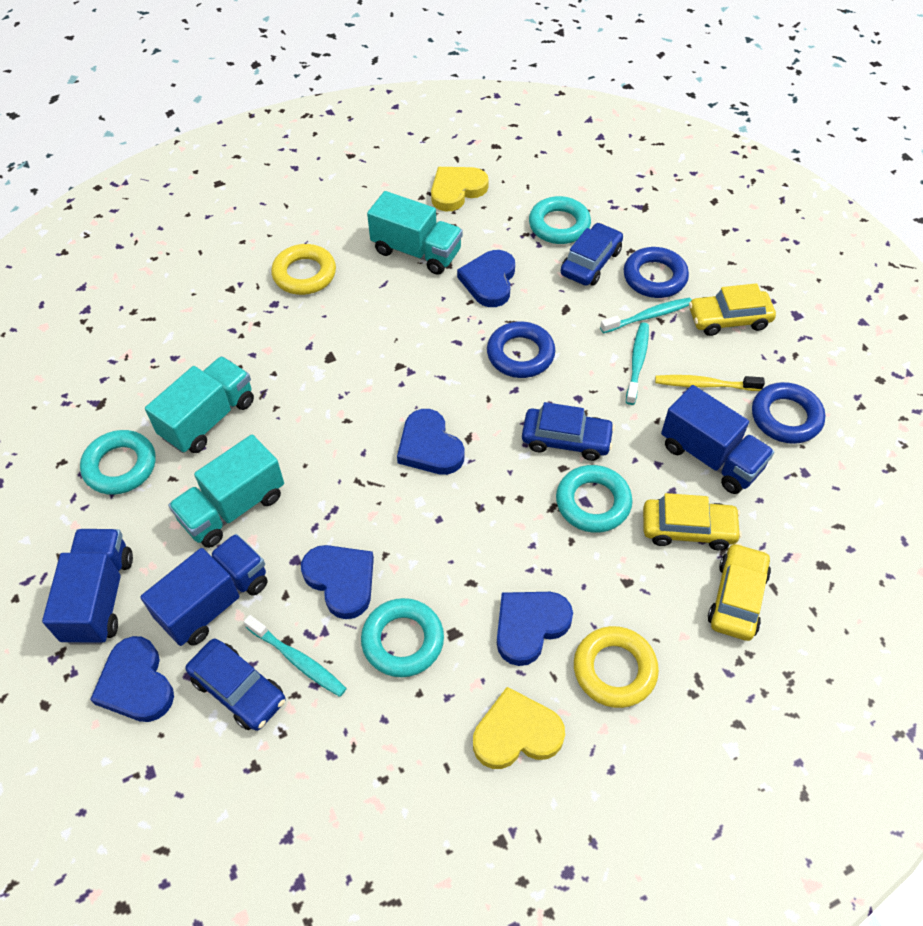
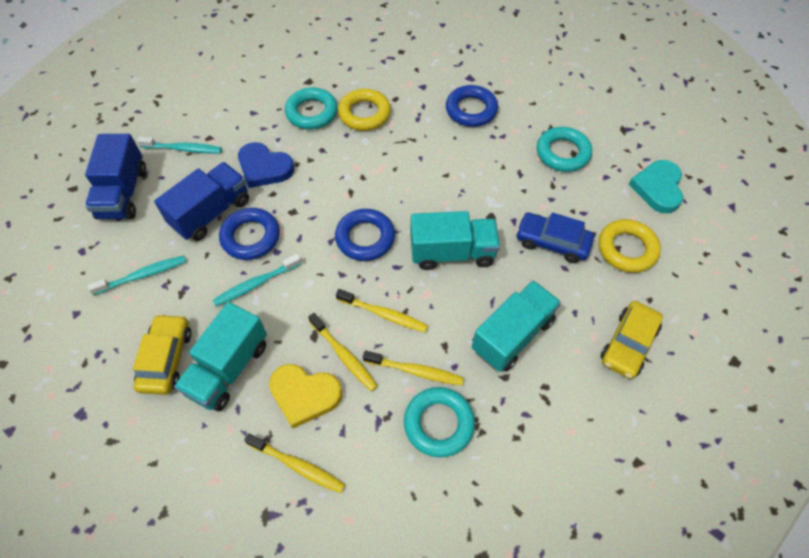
blue car: 3 -> 1
blue heart: 5 -> 1
blue truck: 3 -> 2
turquoise heart: 0 -> 1
turquoise ring: 4 -> 3
yellow car: 3 -> 2
yellow heart: 2 -> 1
yellow toothbrush: 1 -> 4

